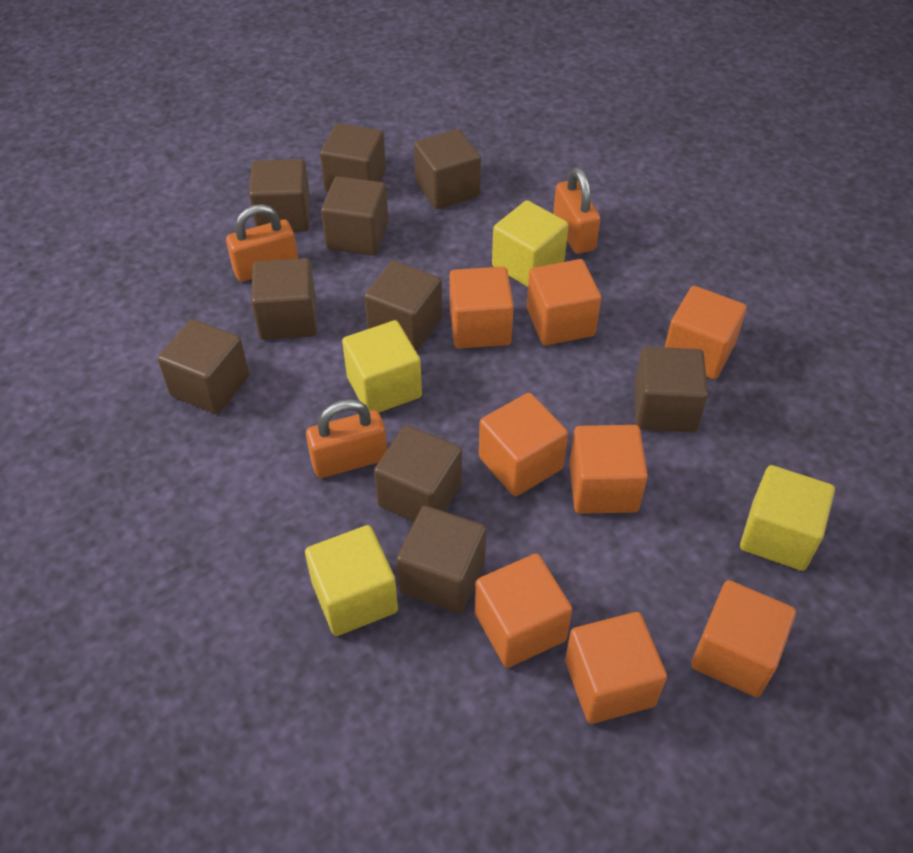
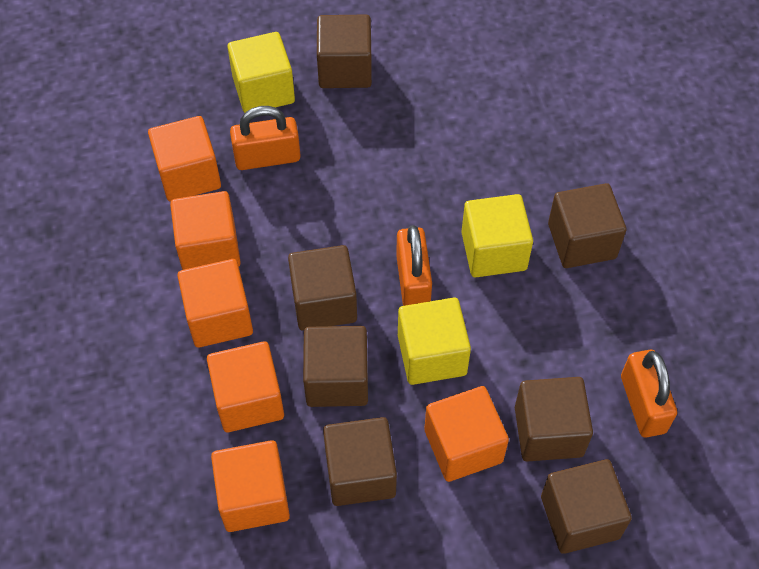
brown cube: 10 -> 7
orange cube: 8 -> 6
yellow cube: 4 -> 3

